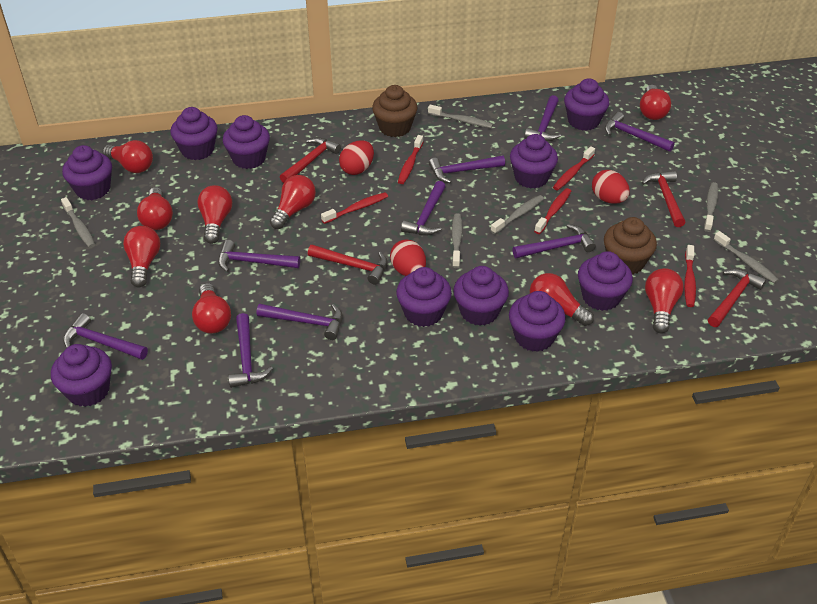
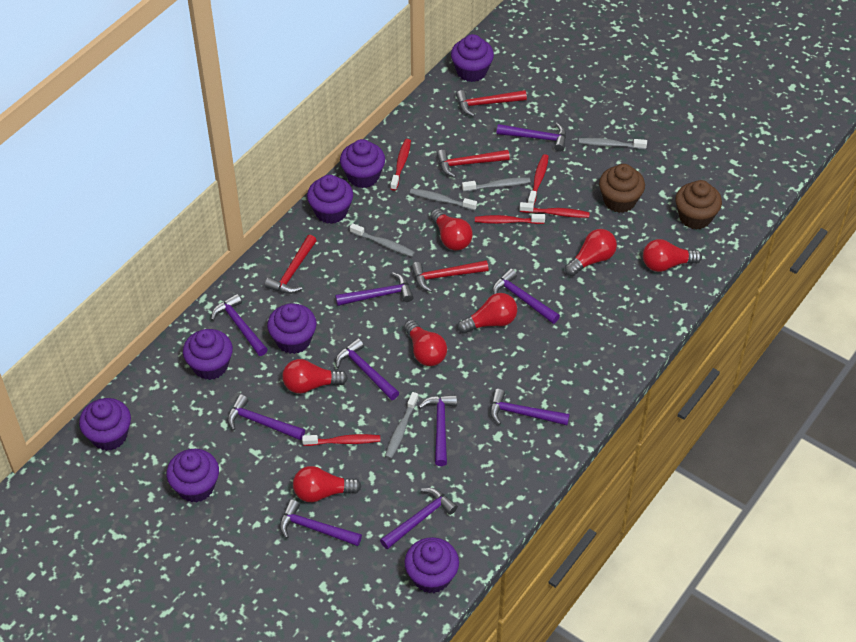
grey toothbrush: 6 -> 5
purple cupcake: 10 -> 8
purple hammer: 9 -> 10
red egg: 3 -> 0
red light bulb: 9 -> 7

